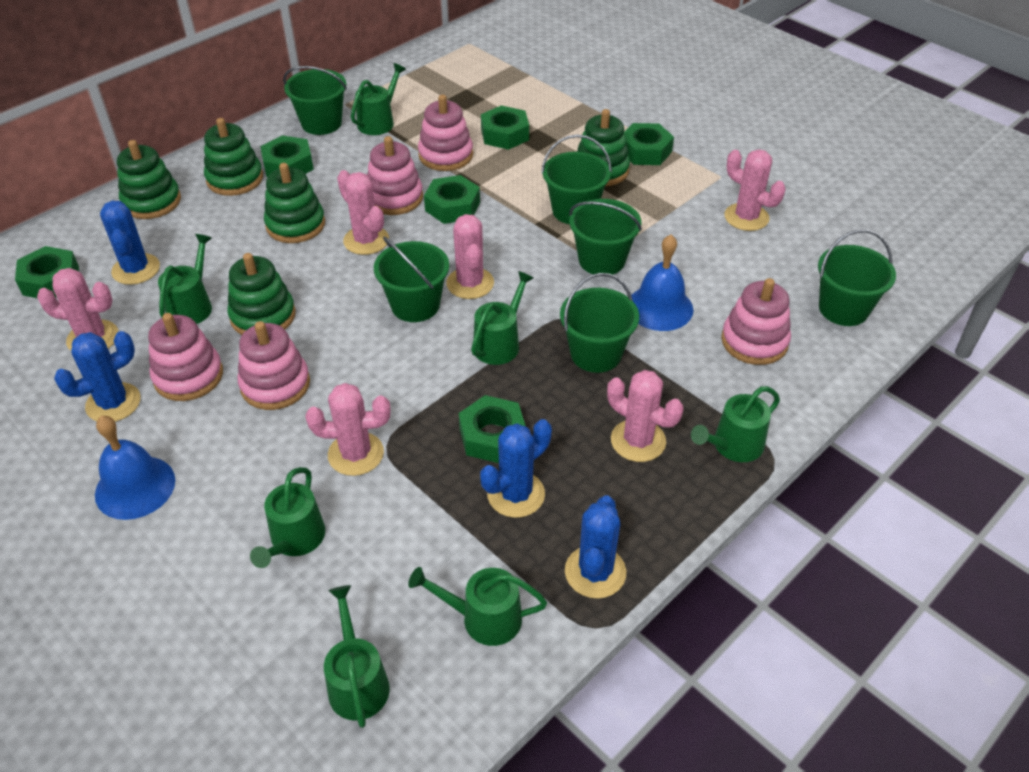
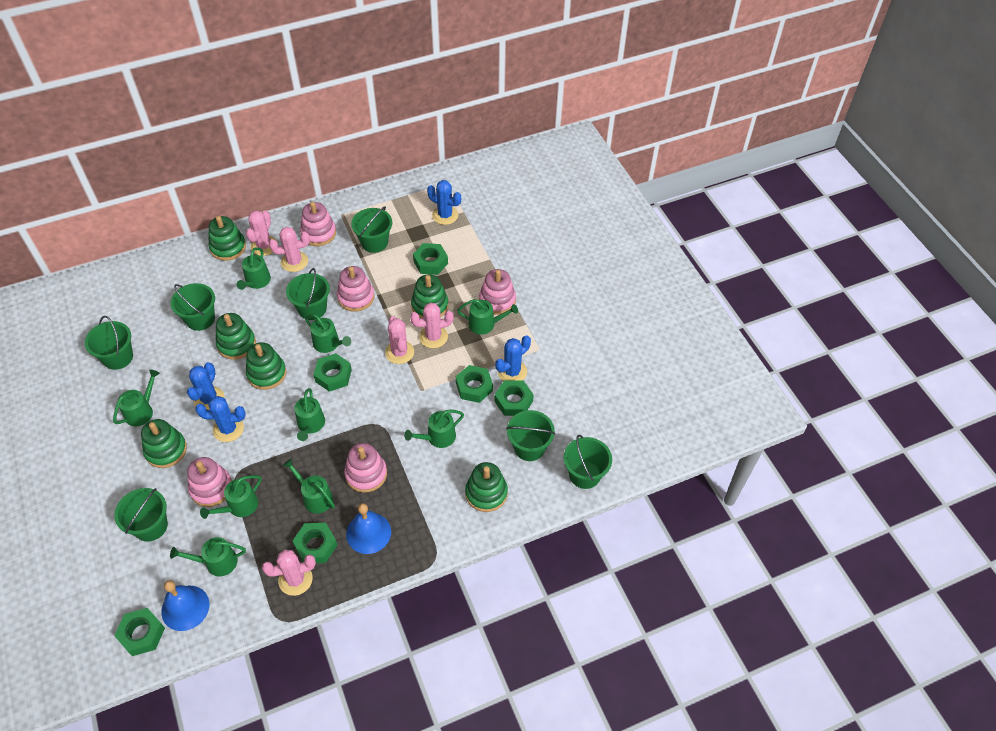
green bucket: 6 -> 7
green stacking toy: 5 -> 6
green watering can: 7 -> 9
pink cactus: 6 -> 5

